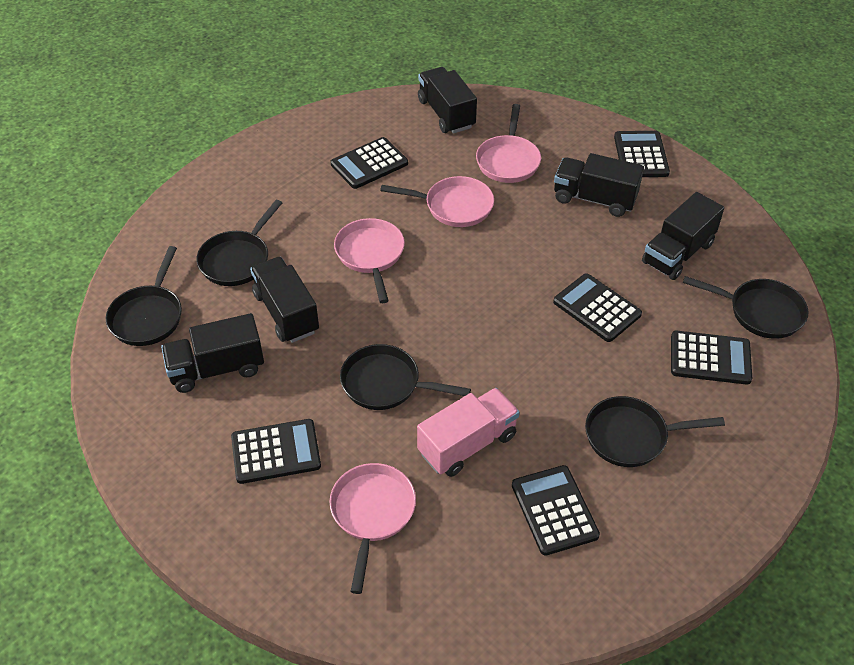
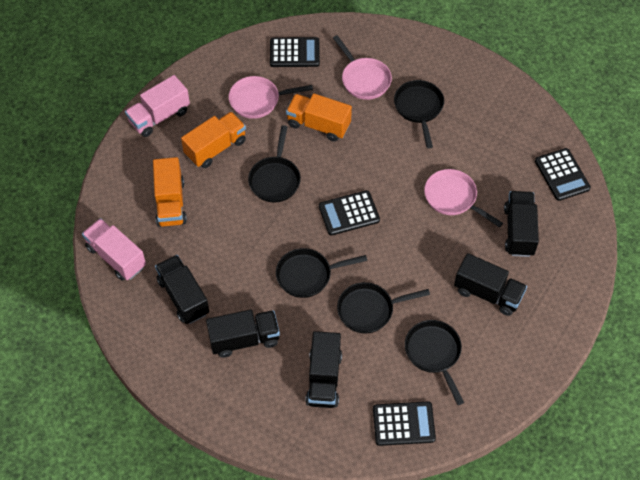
black calculator: 6 -> 4
orange truck: 0 -> 3
pink pan: 4 -> 3
pink truck: 1 -> 2

